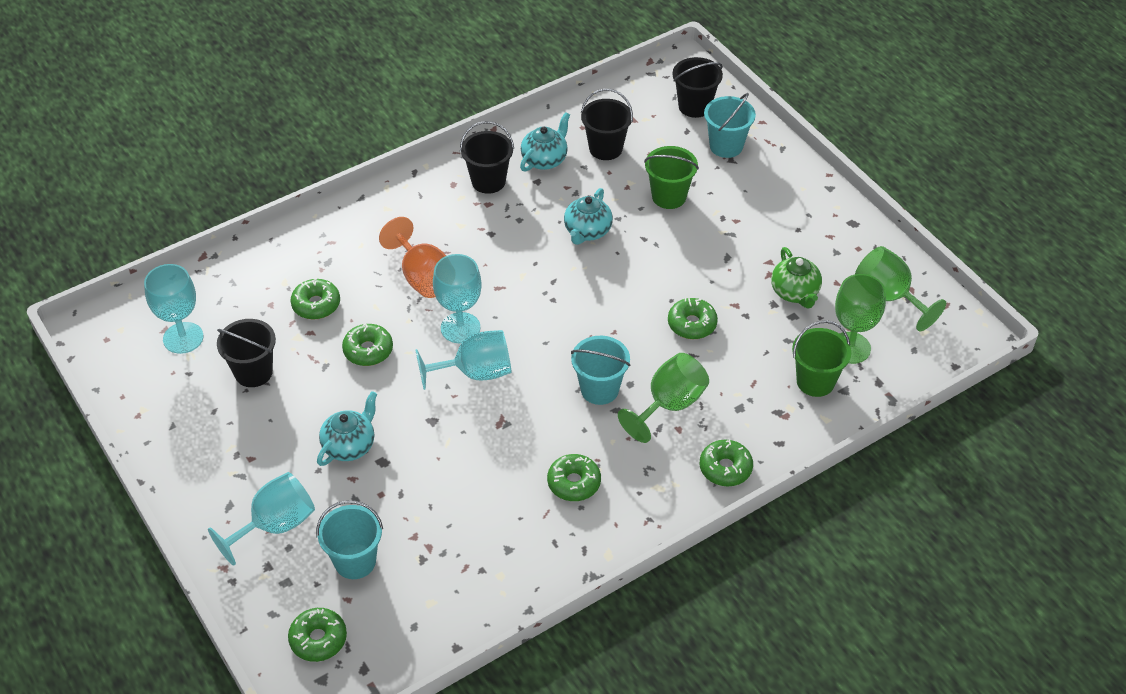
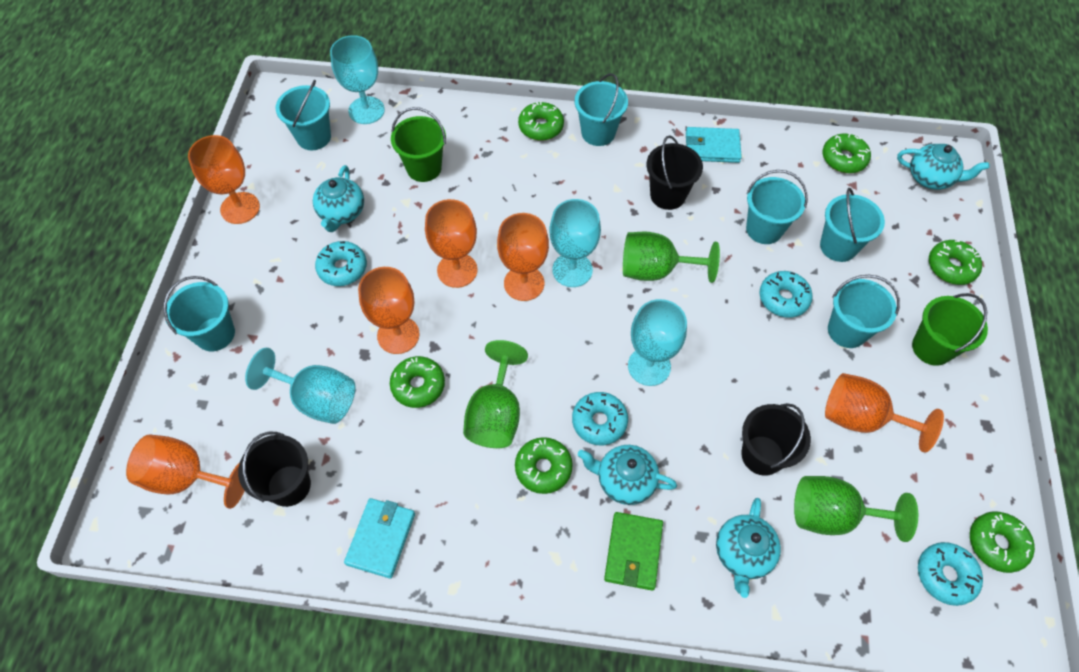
black bucket: 4 -> 3
green teapot: 1 -> 0
green wallet: 0 -> 1
orange goblet: 1 -> 6
turquoise bucket: 3 -> 6
turquoise donut: 0 -> 4
turquoise teapot: 3 -> 4
turquoise wallet: 0 -> 2

